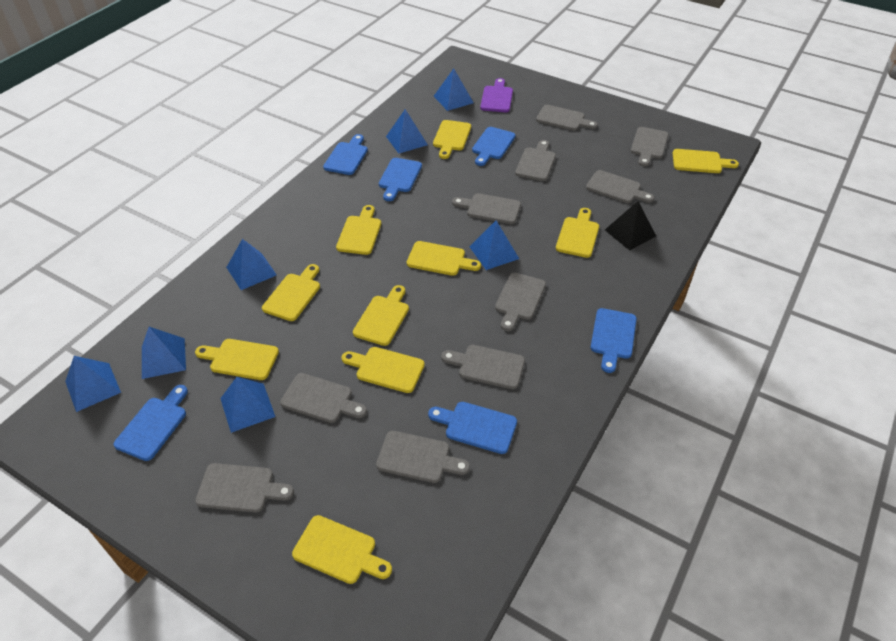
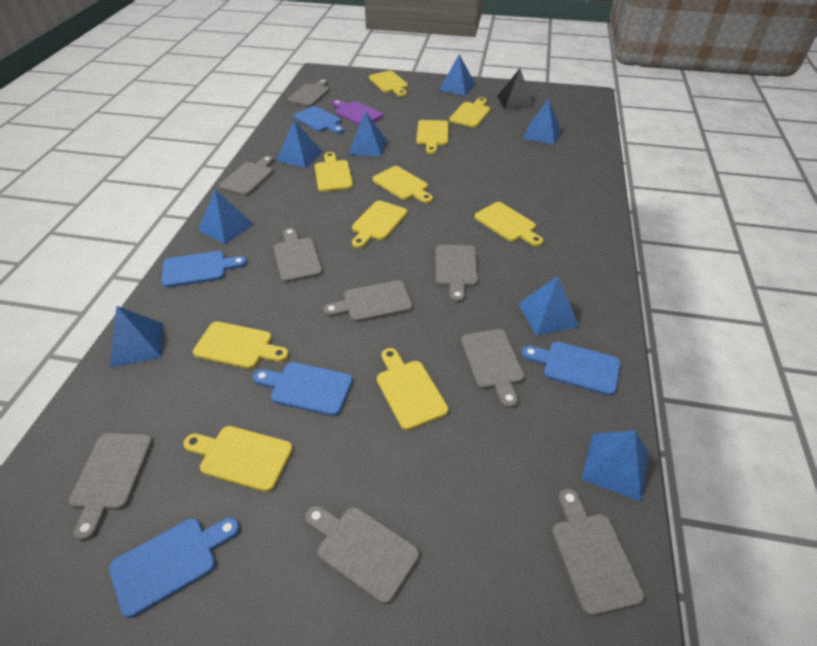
blue cutting board: 6 -> 5
blue pyramid: 7 -> 8
grey cutting board: 10 -> 9

